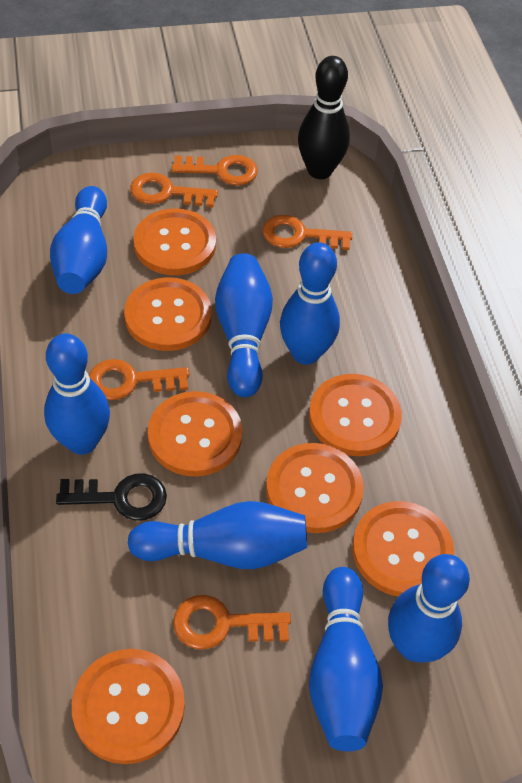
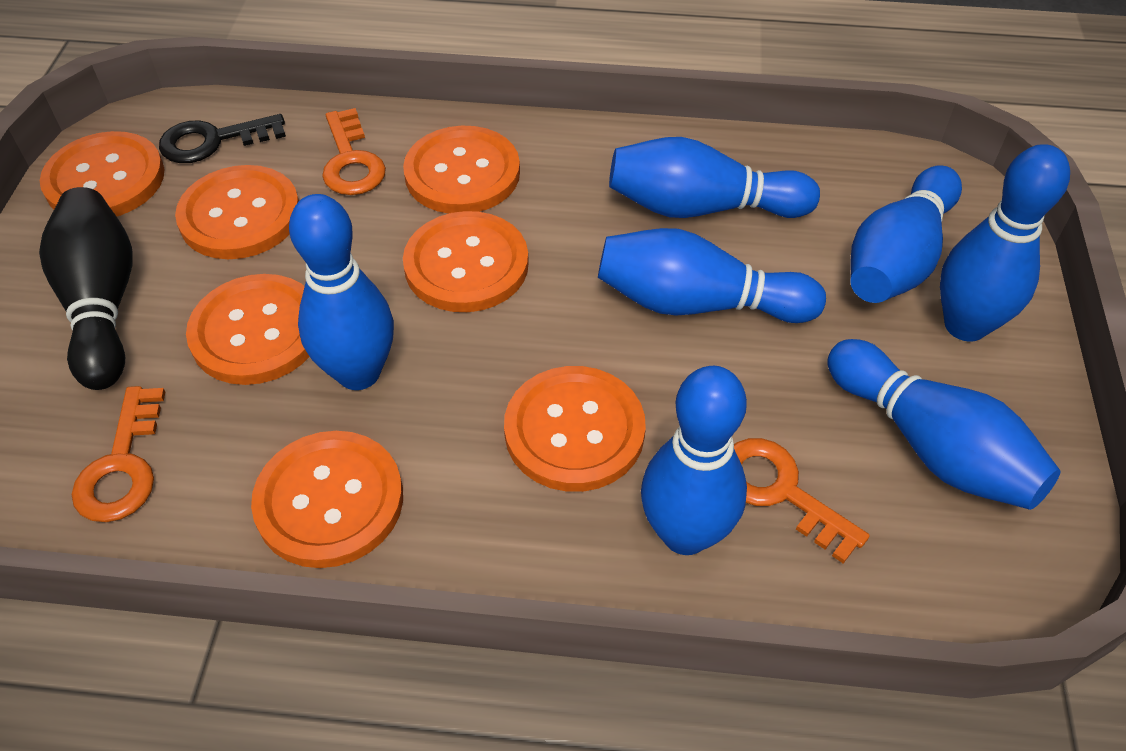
orange key: 5 -> 3

